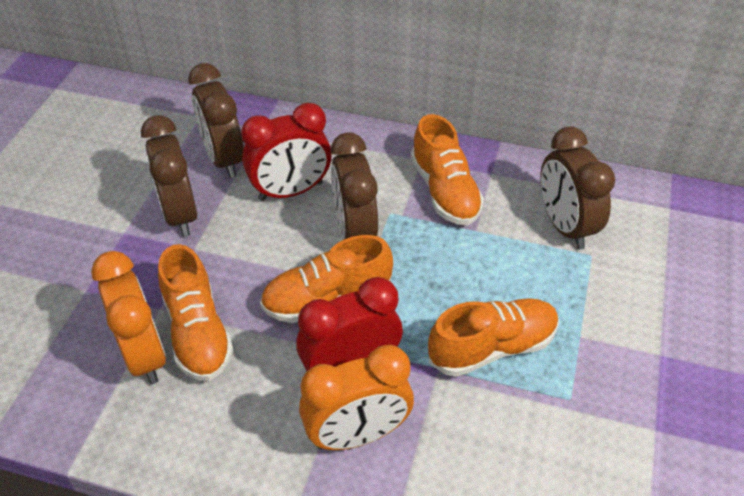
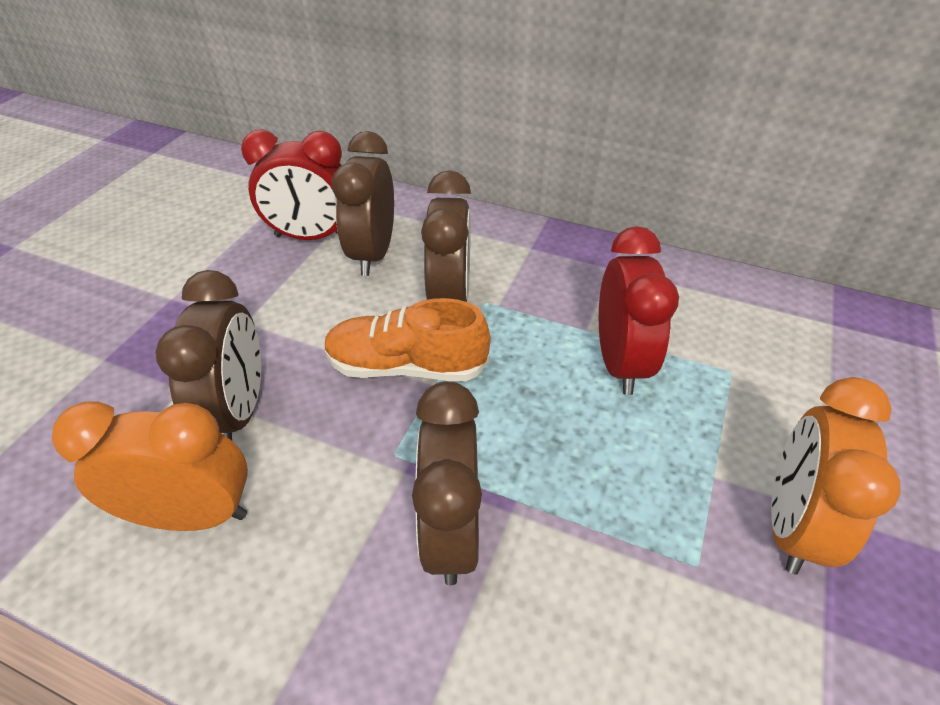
orange shoe: 4 -> 1

